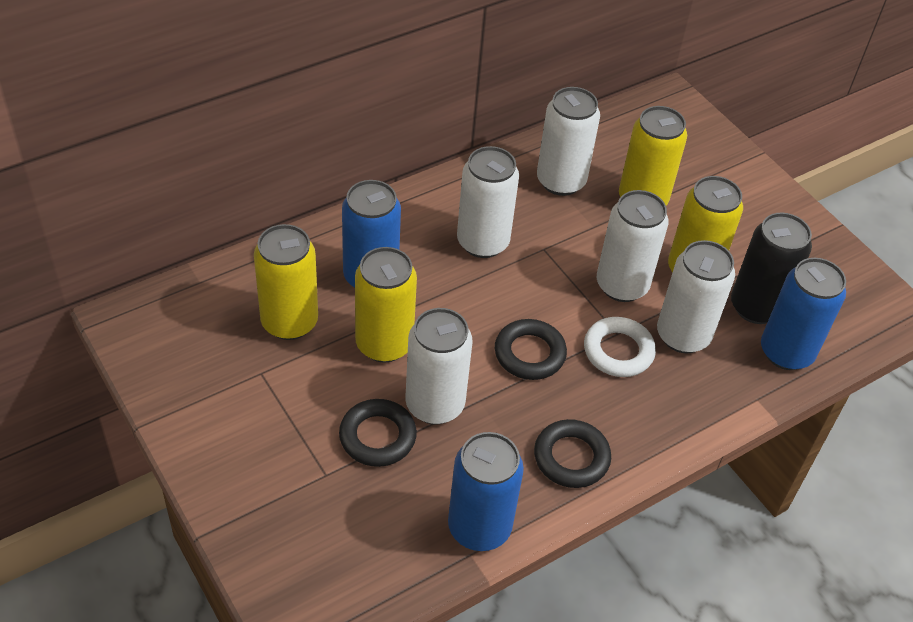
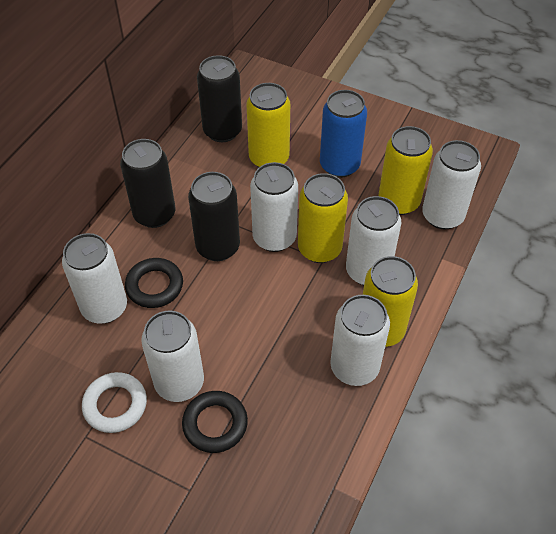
black can: 1 -> 3
black ring: 3 -> 2
blue can: 3 -> 1
white can: 5 -> 6

